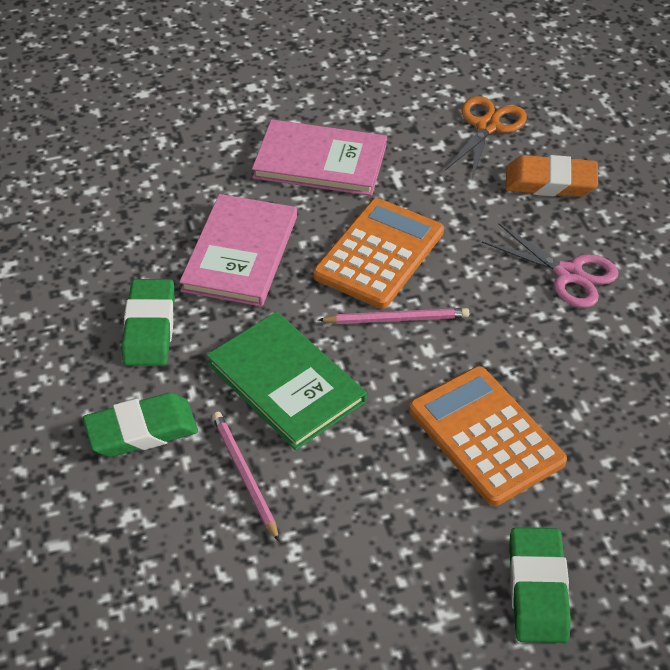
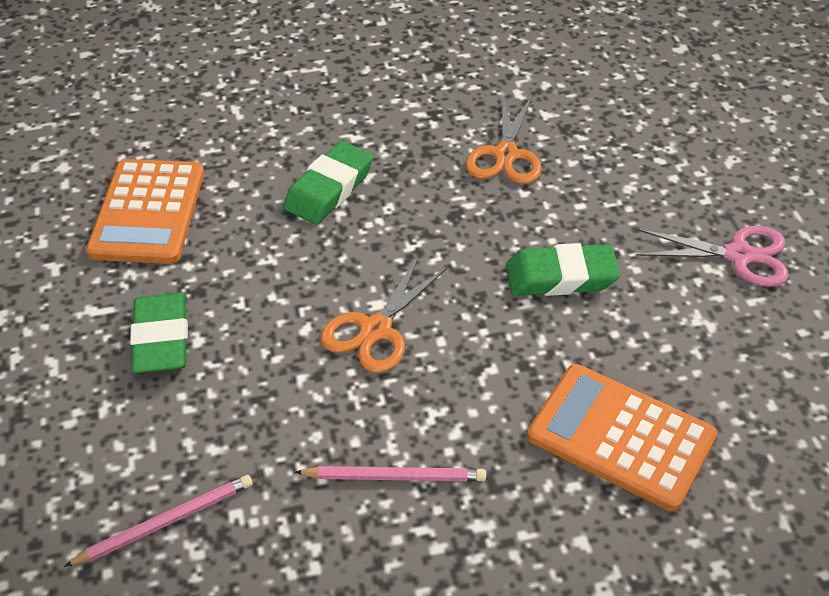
green book: 1 -> 0
orange eraser: 1 -> 0
orange scissors: 1 -> 2
pink book: 2 -> 0

